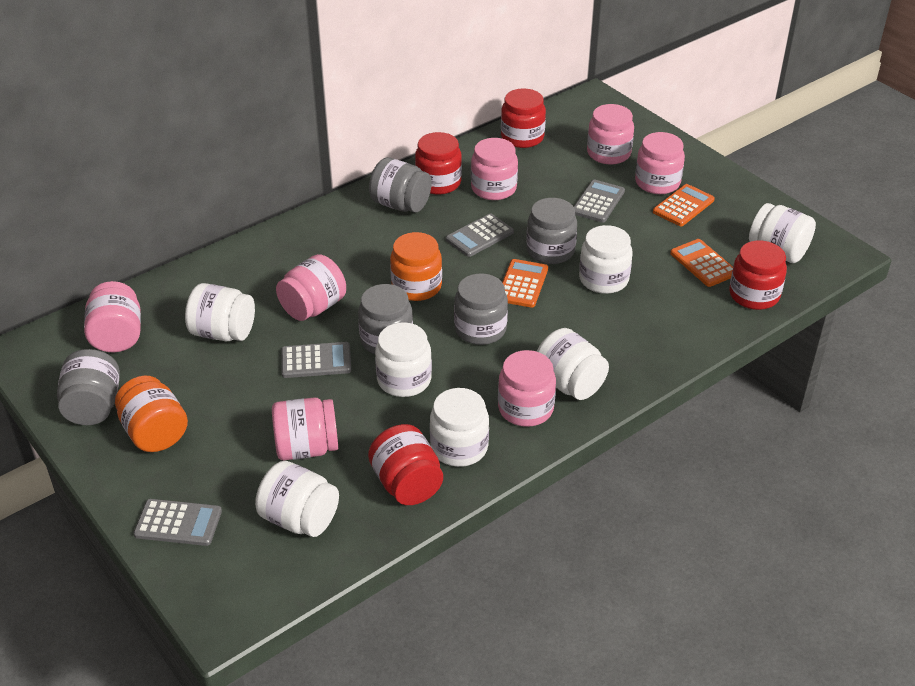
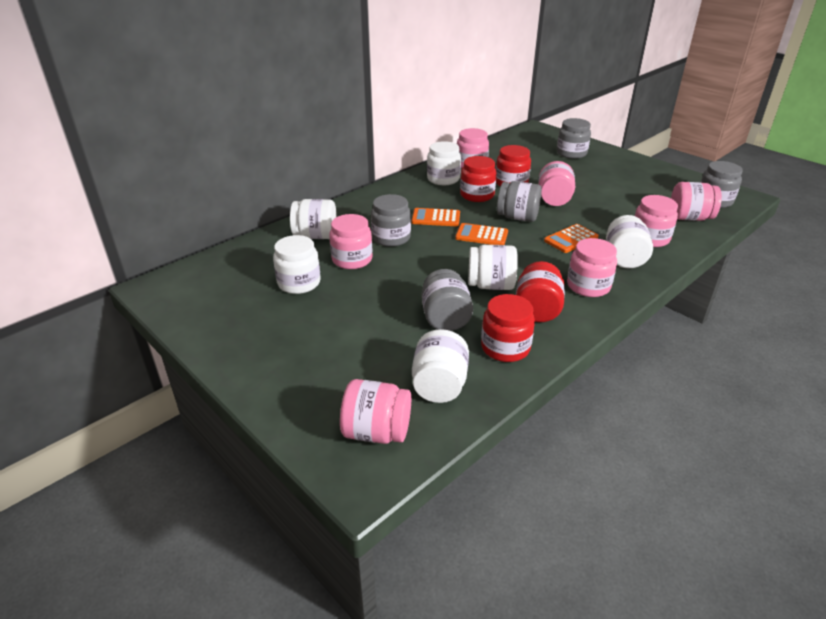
grey calculator: 4 -> 0
orange jar: 2 -> 0
white jar: 7 -> 6

